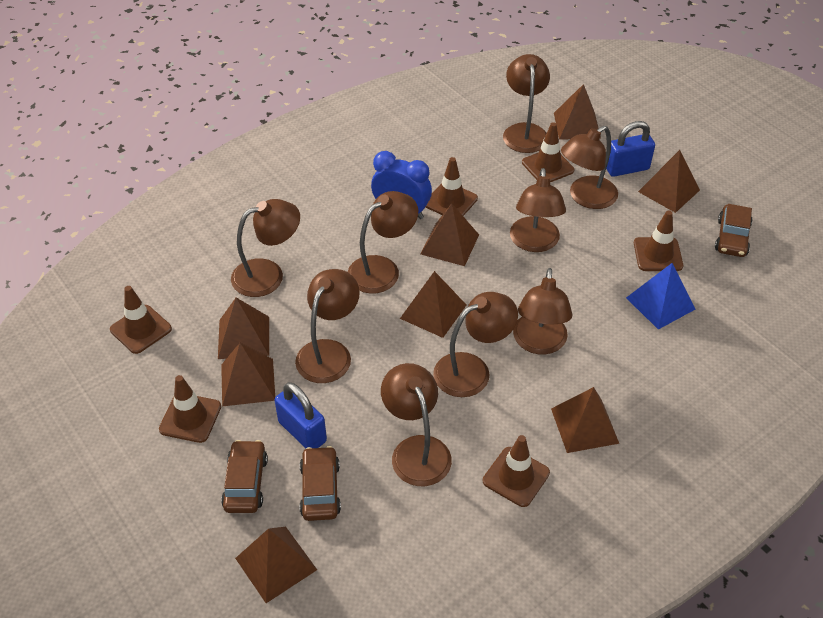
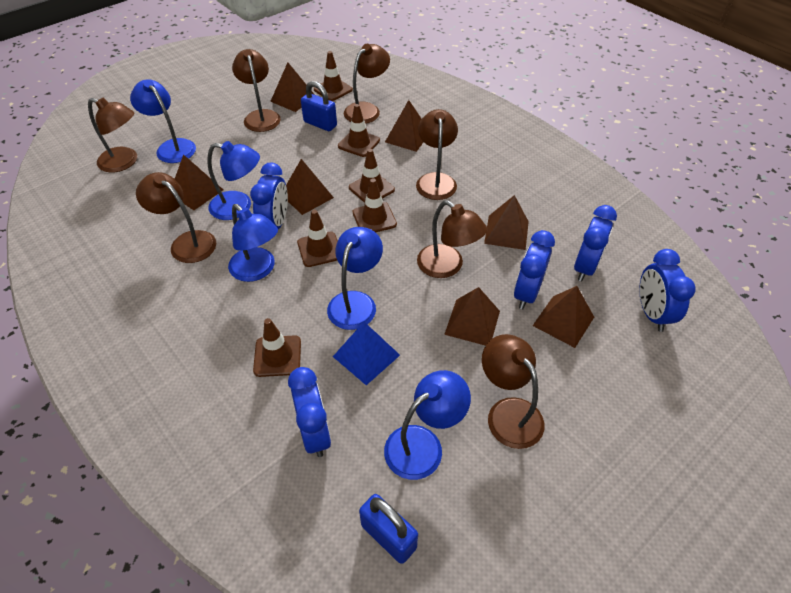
blue clock: 1 -> 5
blue lamp: 0 -> 5
brown car: 3 -> 0
brown lamp: 9 -> 7
brown pyramid: 8 -> 7

